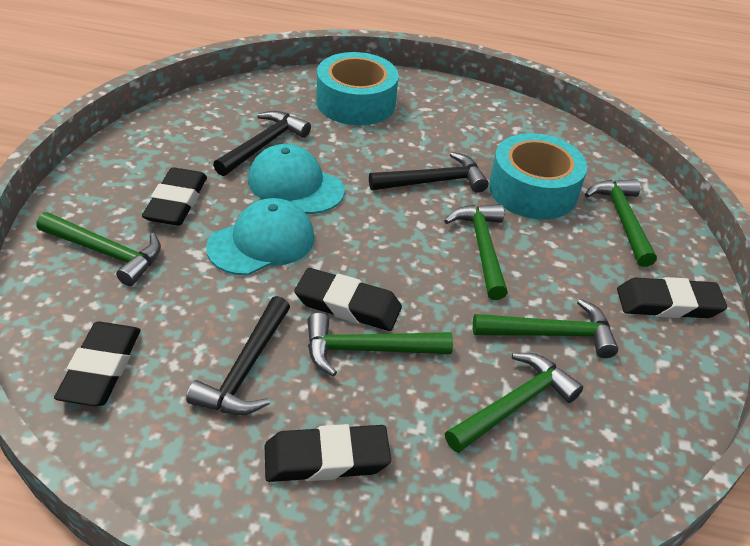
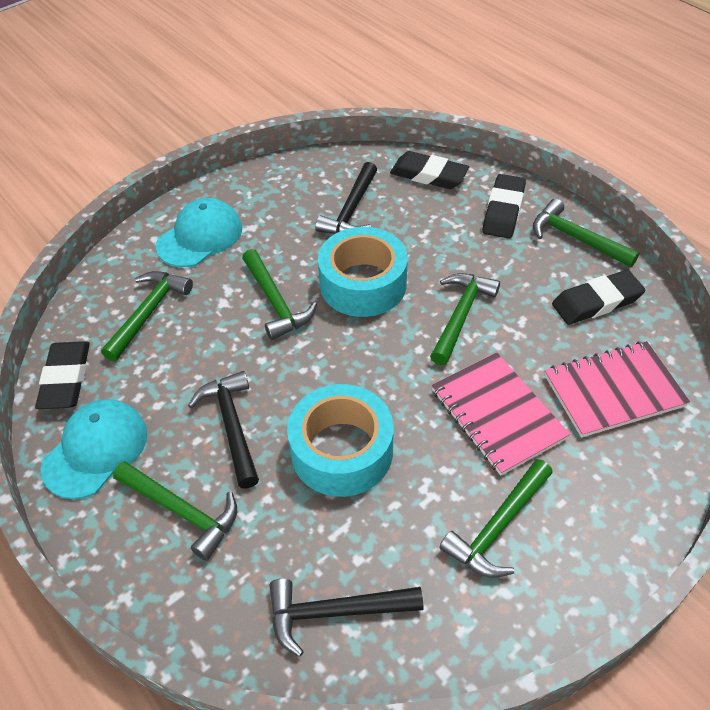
black eraser: 5 -> 4
pink notebook: 0 -> 2

